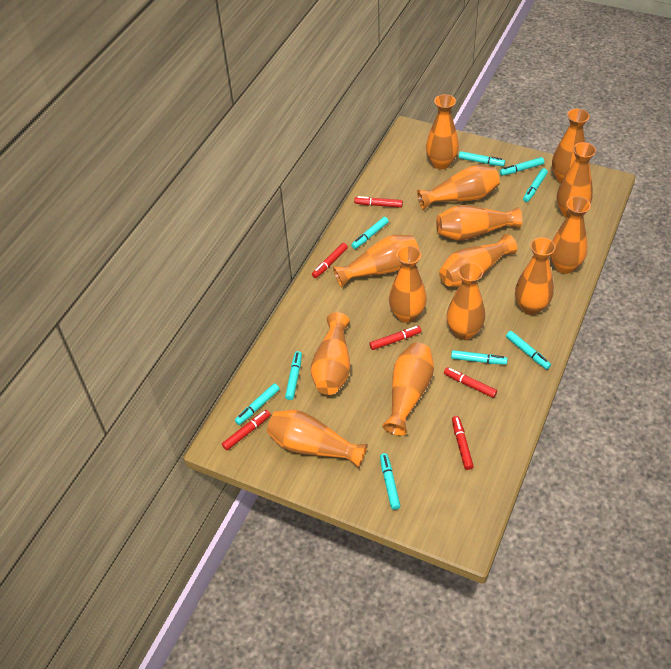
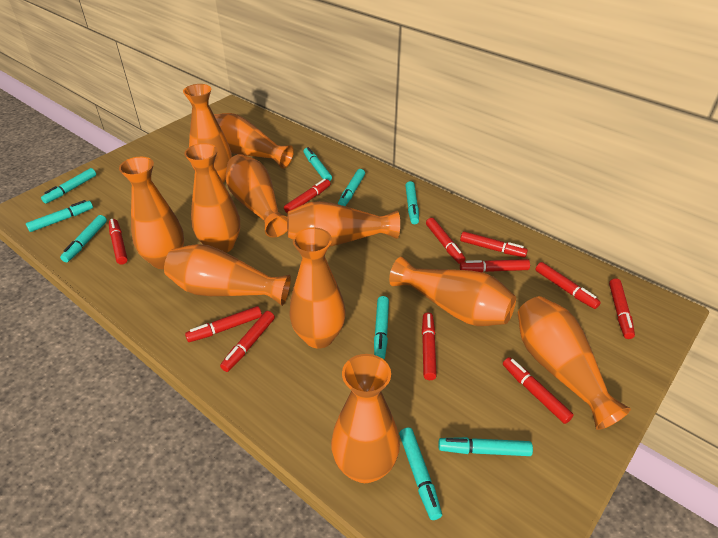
orange vase: 14 -> 11
red marker: 6 -> 11

